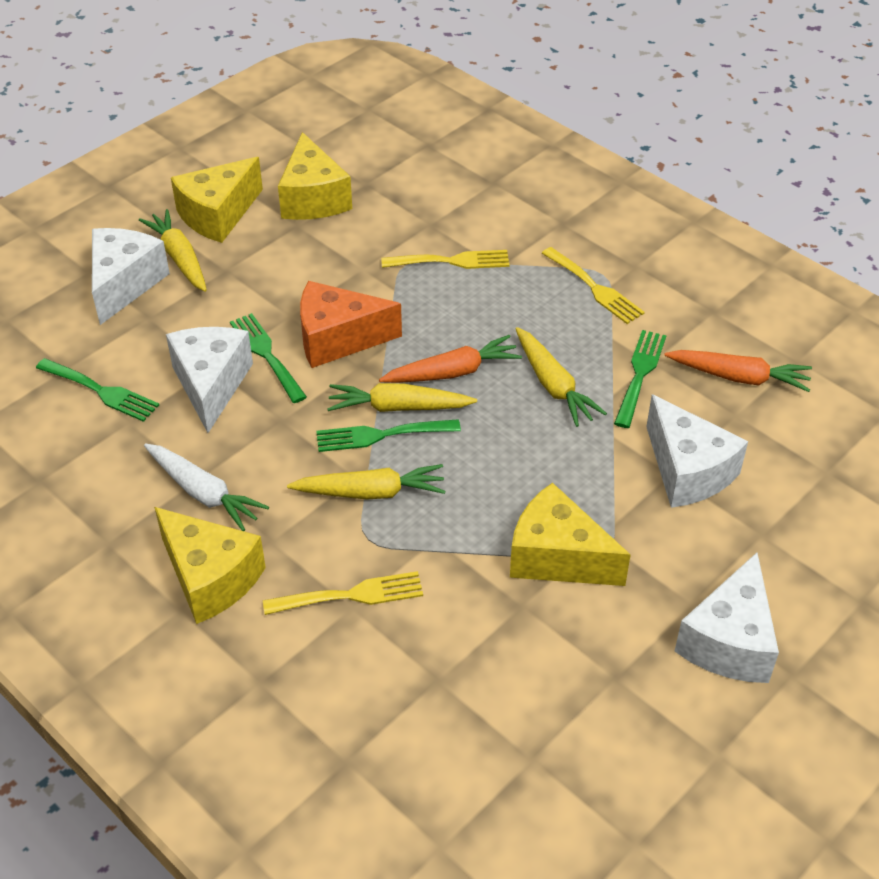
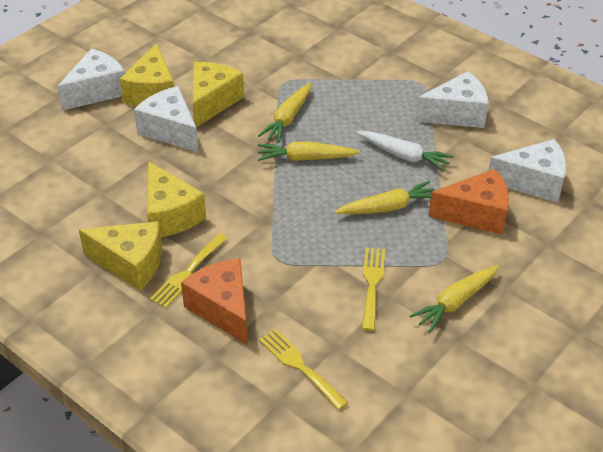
green fork: 4 -> 0
orange carrot: 2 -> 0
orange cheese: 1 -> 2

